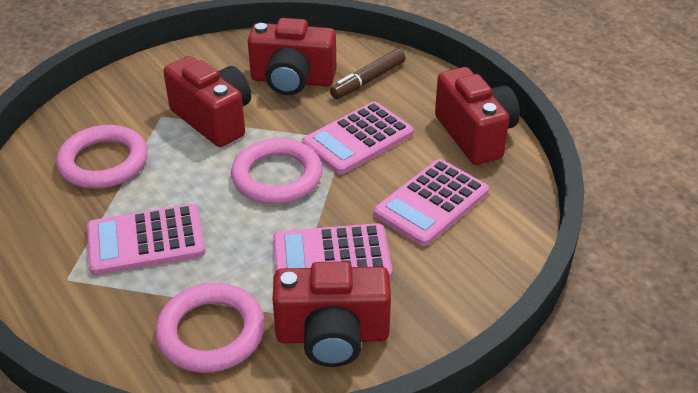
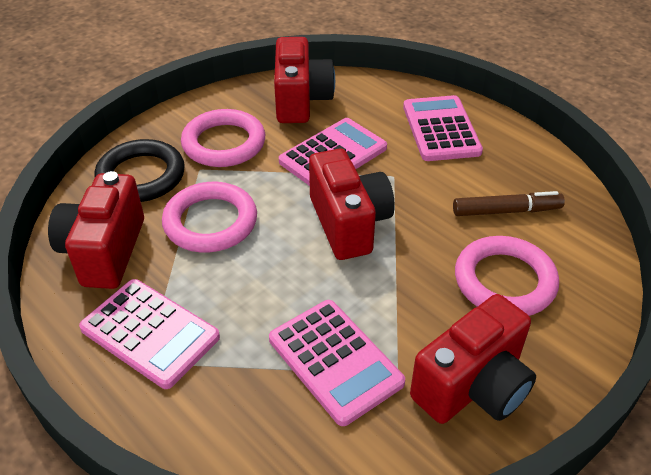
black ring: 0 -> 1

